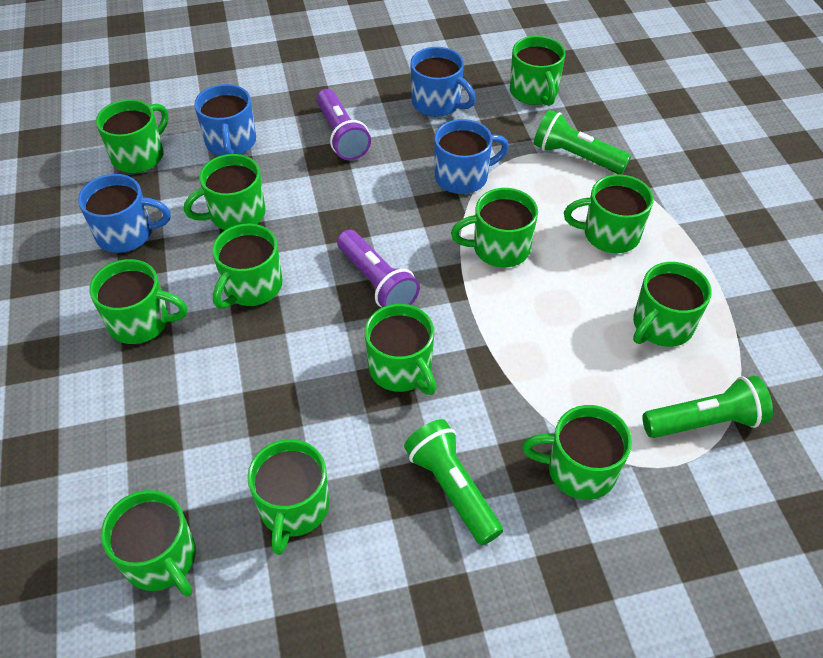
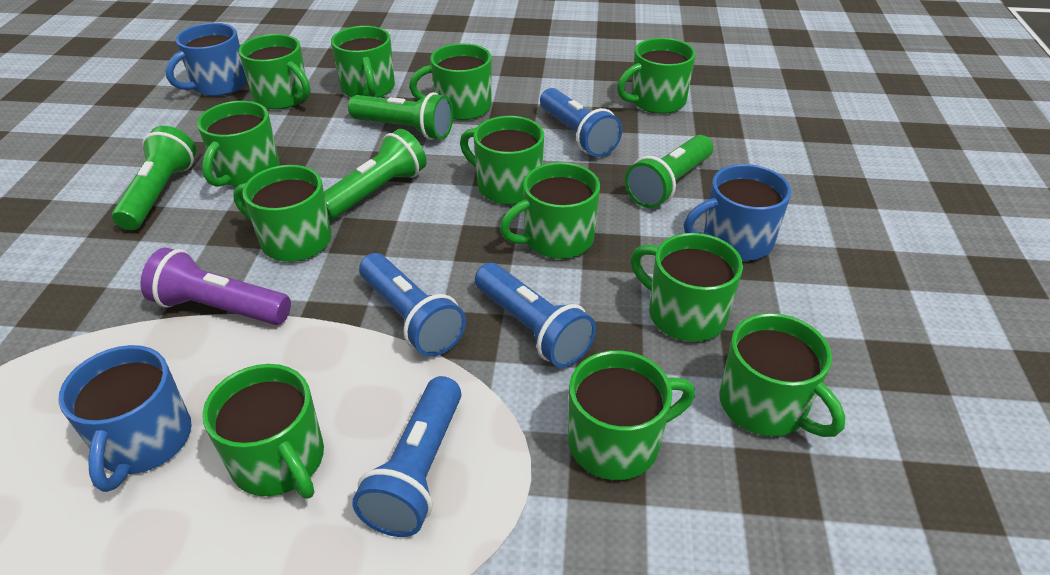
blue flashlight: 0 -> 4
blue mug: 4 -> 3
green flashlight: 3 -> 4
purple flashlight: 2 -> 1

